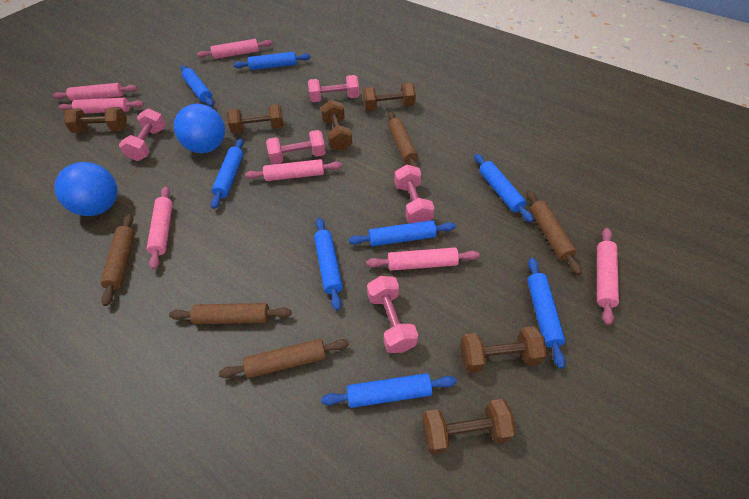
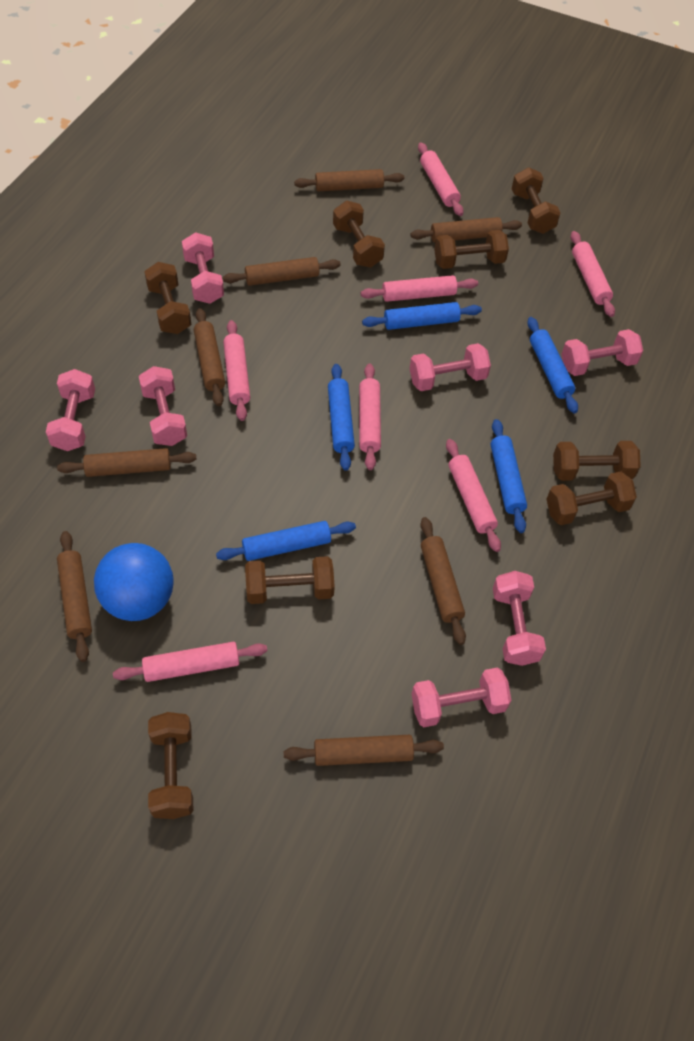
blue ball: 2 -> 1
blue rolling pin: 8 -> 5
brown dumbbell: 6 -> 8
brown rolling pin: 5 -> 8
pink dumbbell: 5 -> 7

